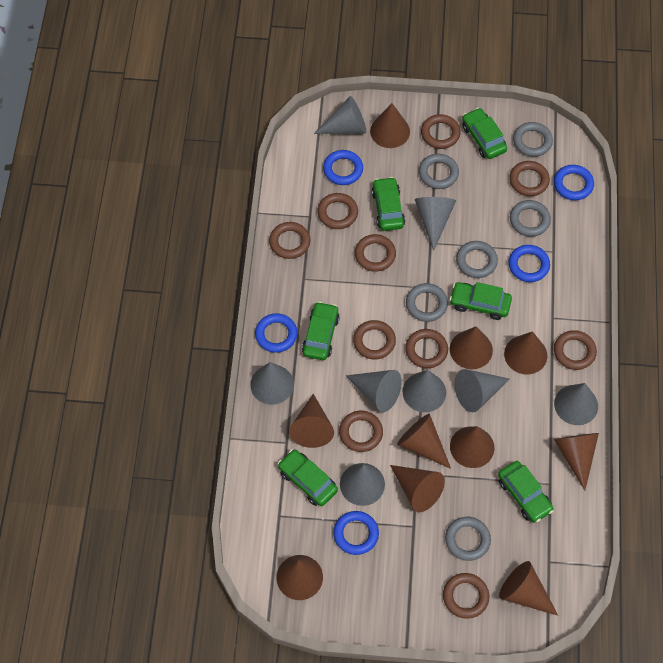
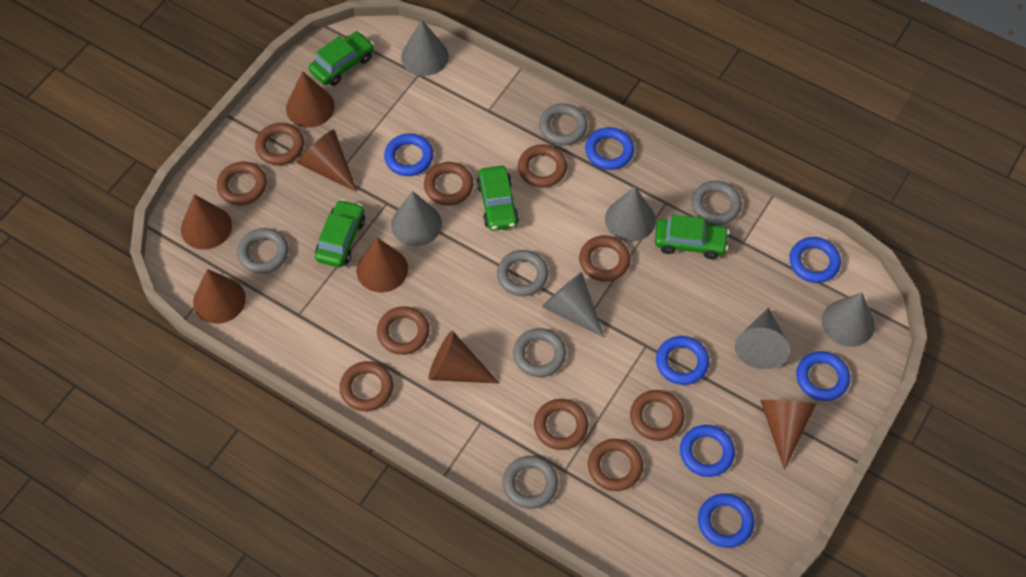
blue ring: 5 -> 7
brown cone: 10 -> 7
green car: 6 -> 4
grey cone: 8 -> 6

